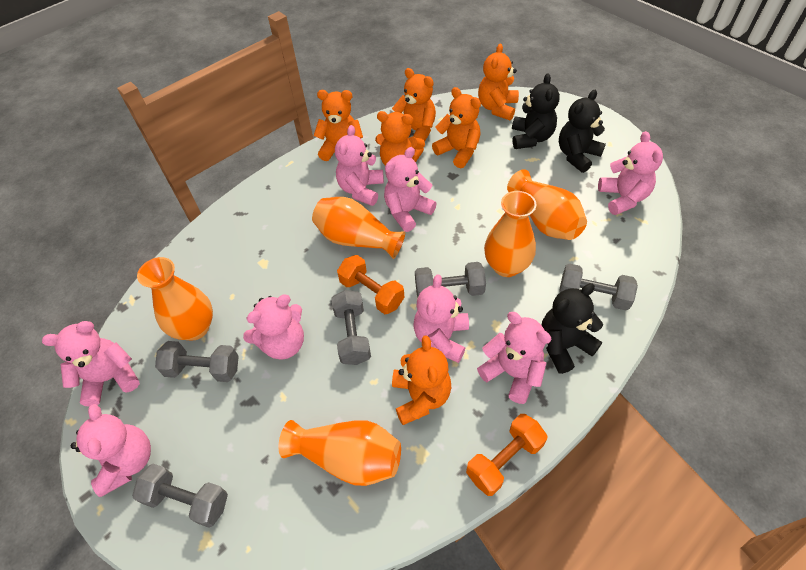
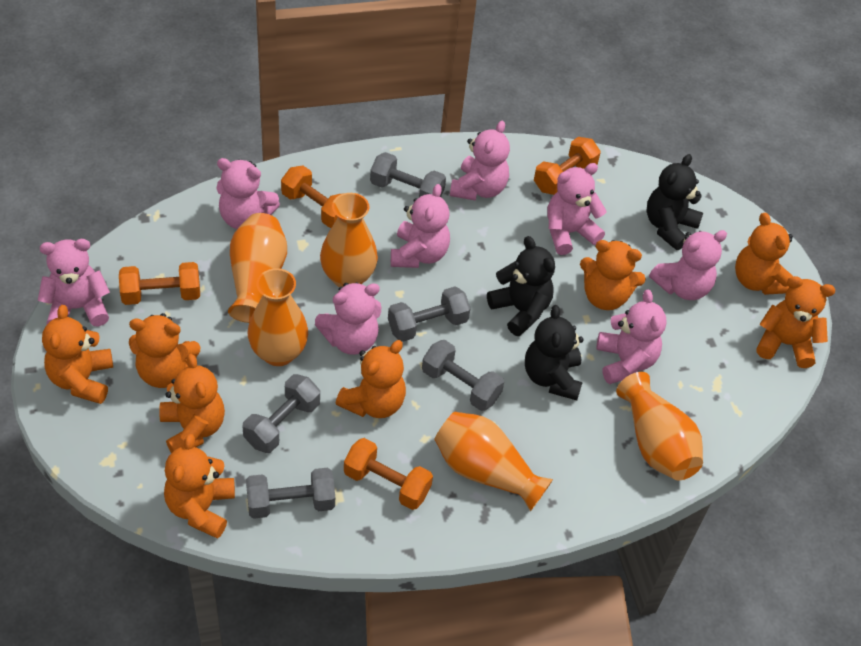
orange dumbbell: 2 -> 4
orange teddy bear: 6 -> 8

